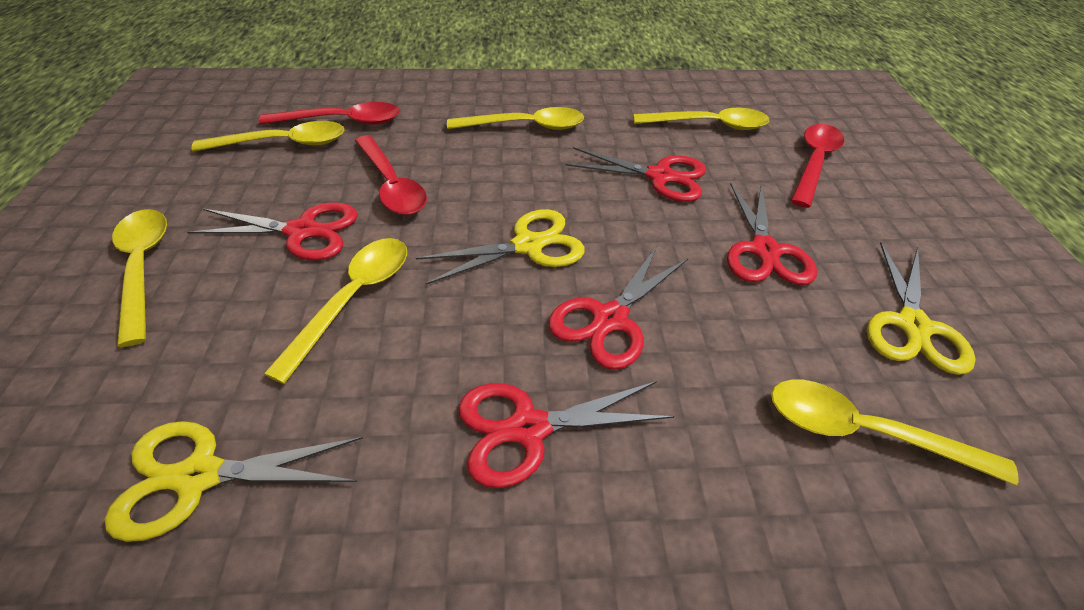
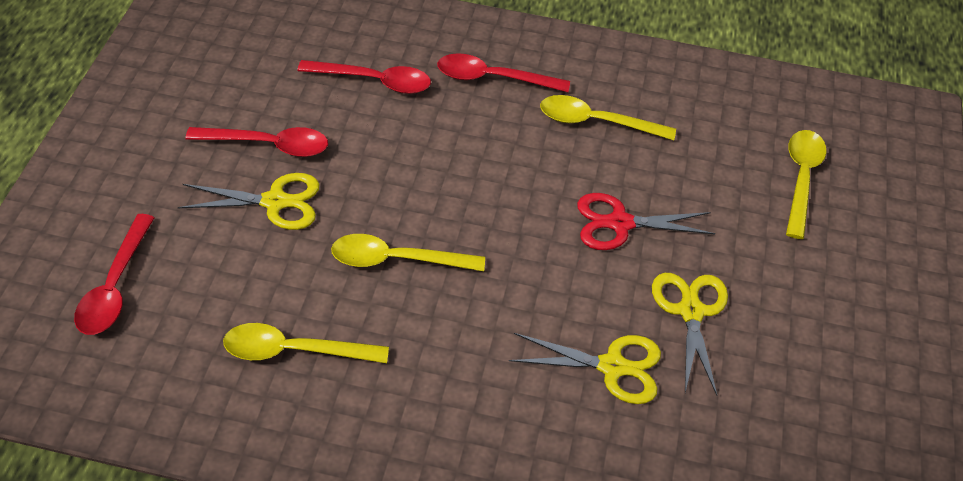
red scissors: 5 -> 1
red spoon: 3 -> 4
yellow spoon: 6 -> 4

